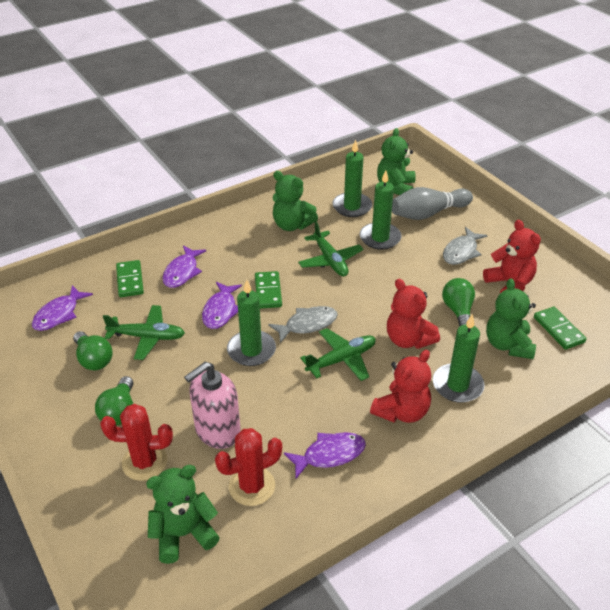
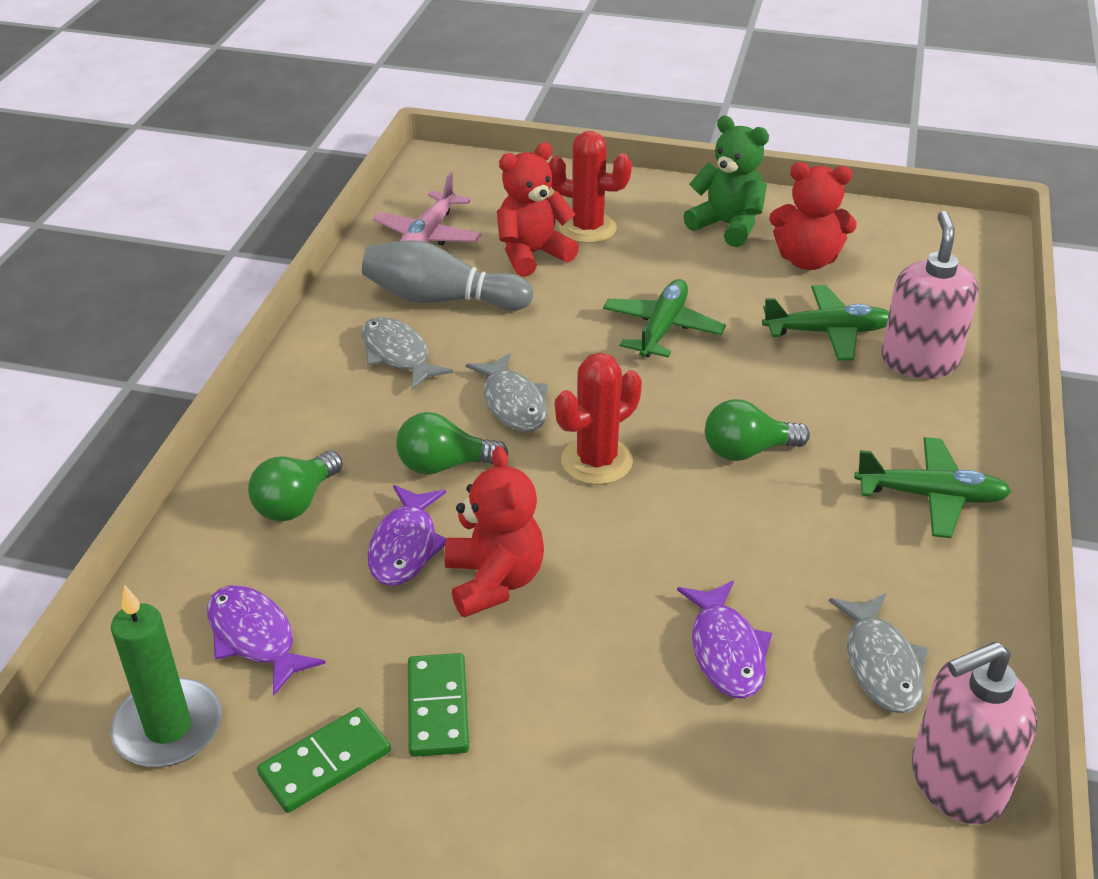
green candle: 4 -> 1
green domino: 3 -> 2
green teddy bear: 4 -> 1
grey fish: 2 -> 3
pink plane: 0 -> 1
pink soap dispenser: 1 -> 2
purple fish: 4 -> 3

